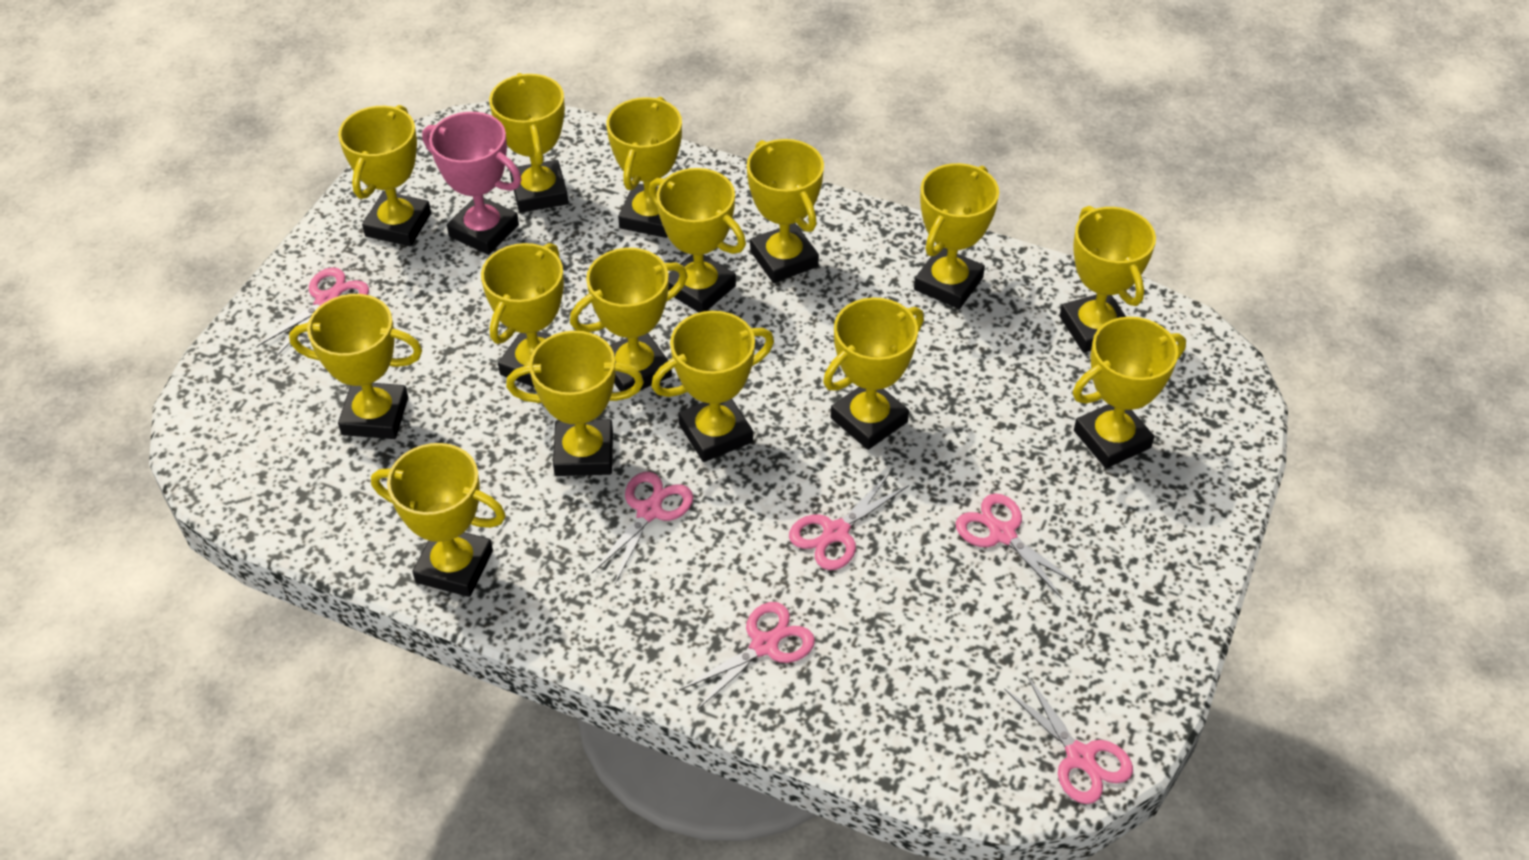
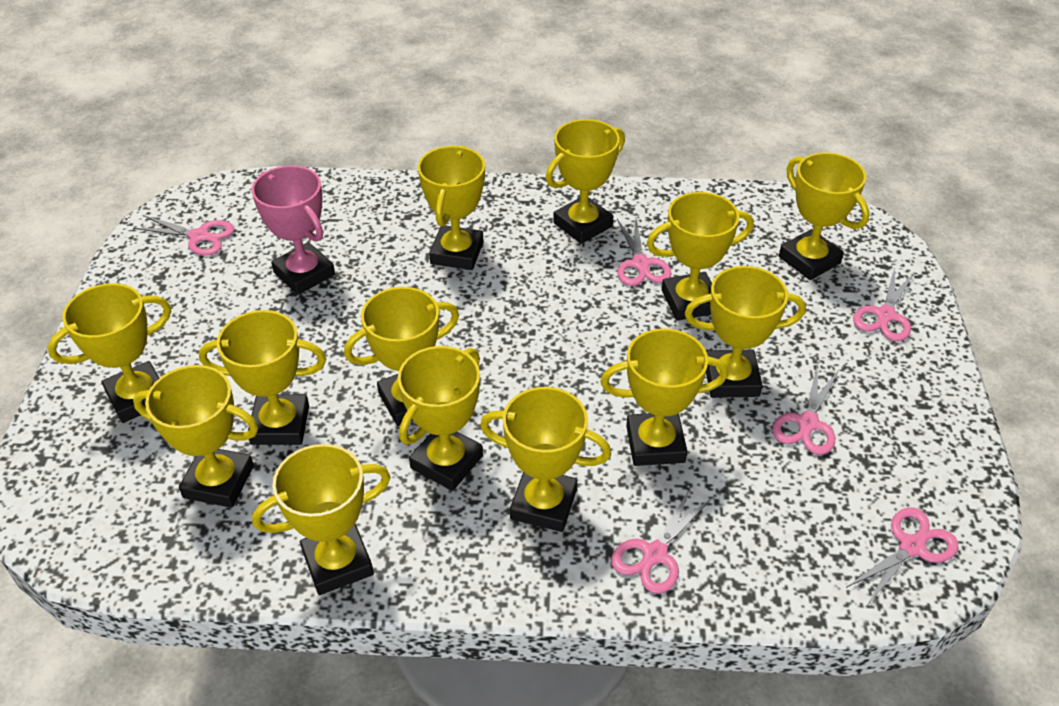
yellow trophy: 15 -> 13

